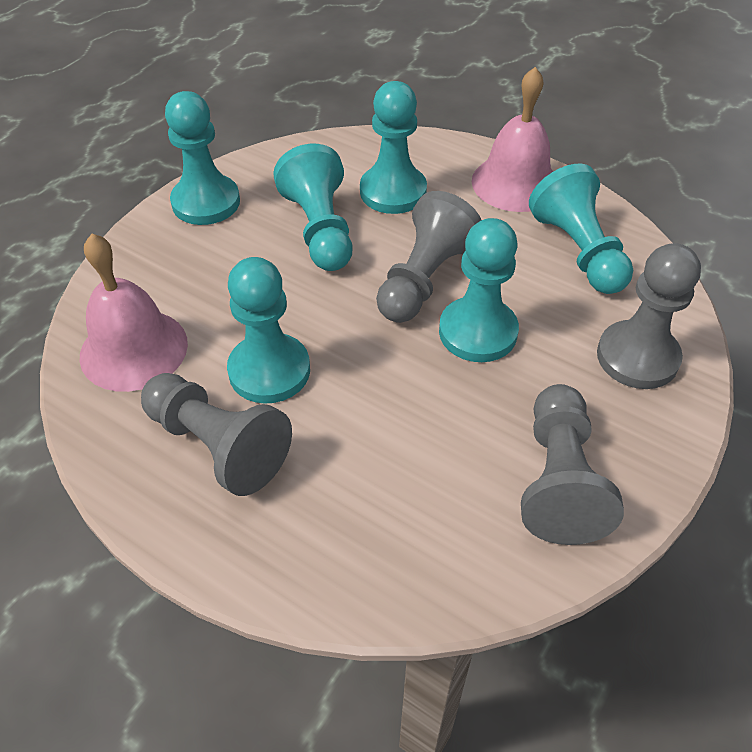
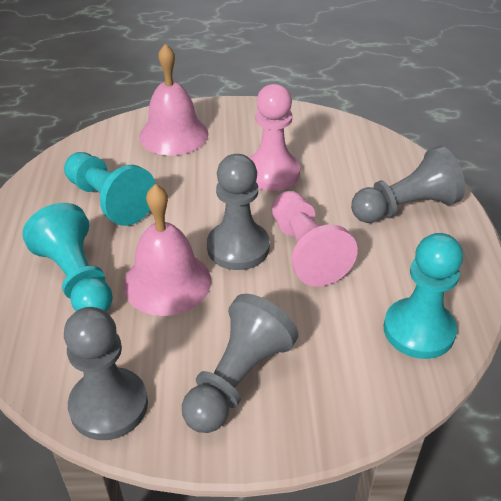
pink pawn: 0 -> 2
turquoise pawn: 6 -> 3

